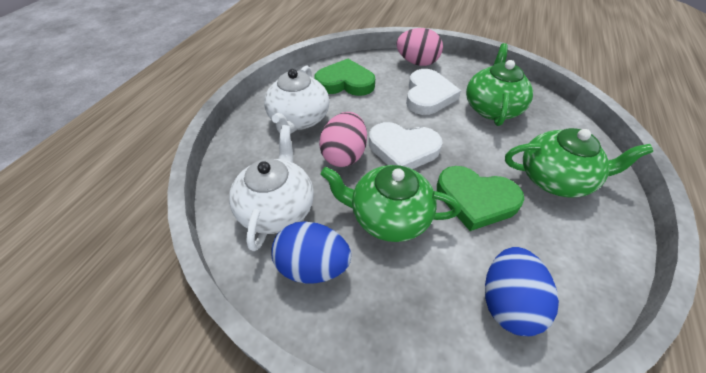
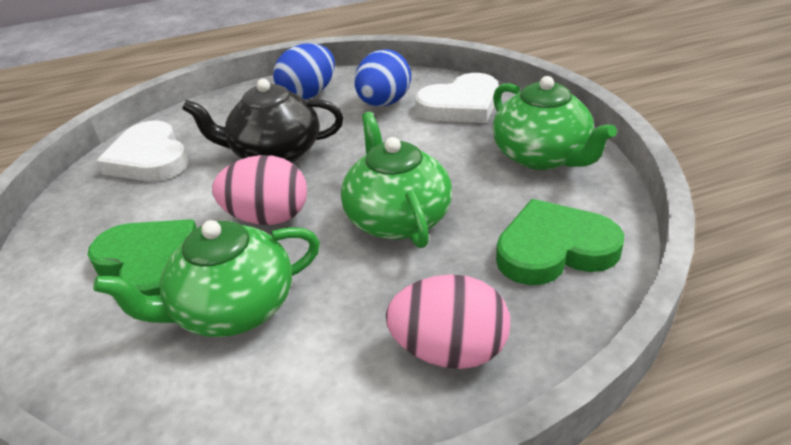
black teapot: 0 -> 1
white teapot: 2 -> 0

